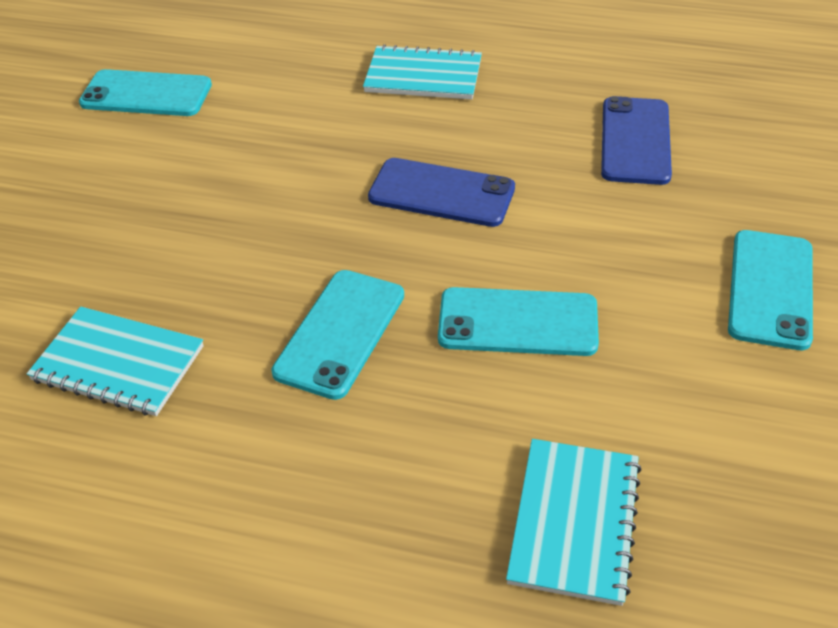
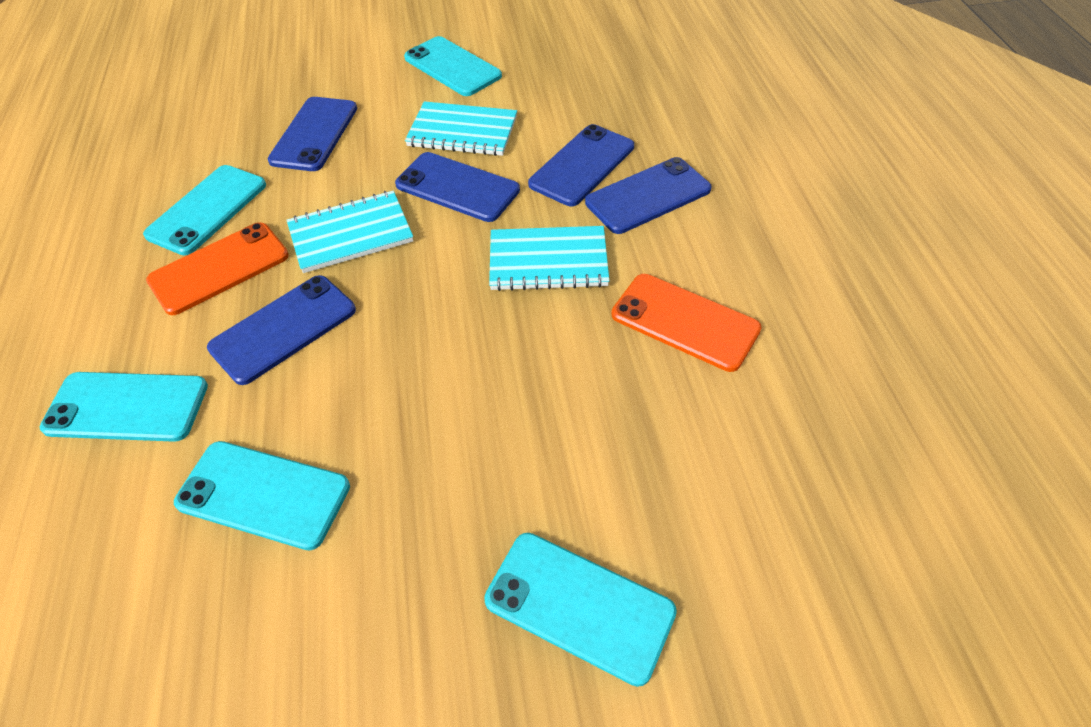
blue phone: 2 -> 5
orange phone: 0 -> 2
turquoise phone: 4 -> 5

